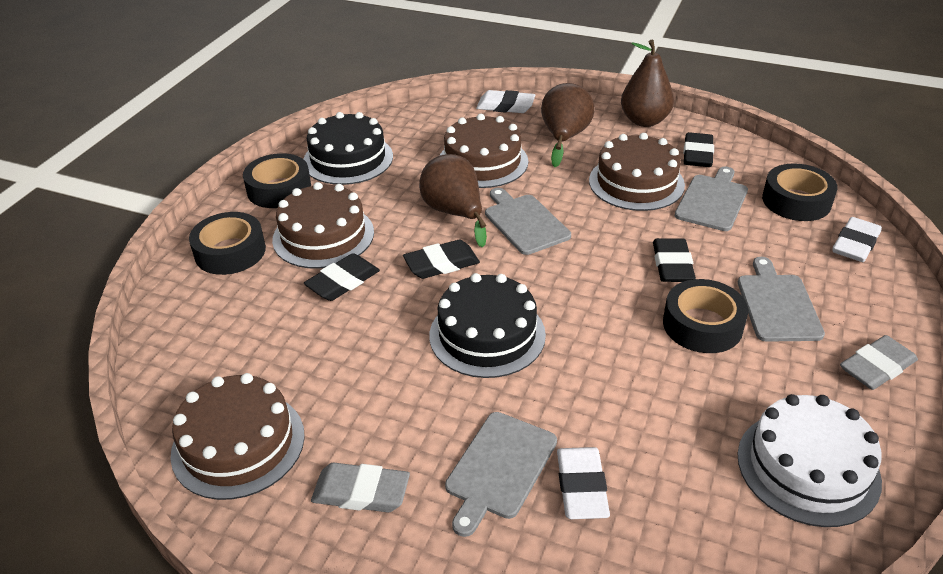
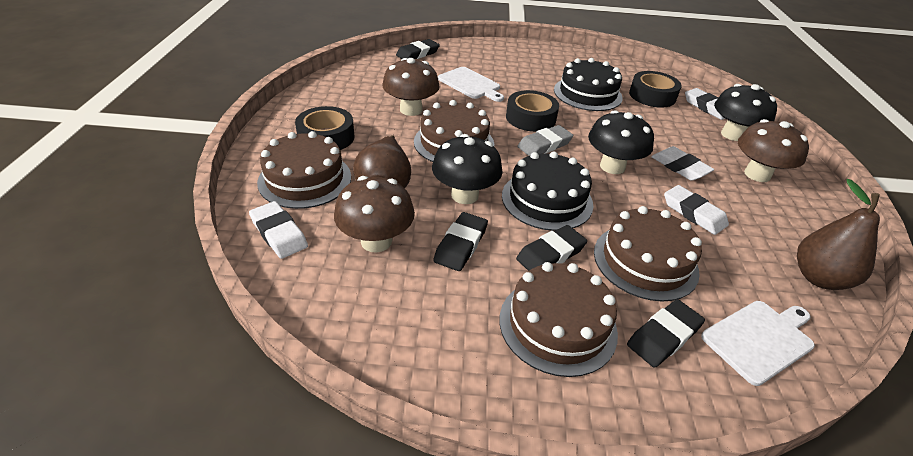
black mushroom: 0 -> 3
black tape: 4 -> 3
brown mushroom: 0 -> 3
brown pear: 3 -> 2
grey cutting board: 4 -> 0
grey eraser: 2 -> 1
white cake: 1 -> 0
white cutting board: 0 -> 2
white eraser: 3 -> 4

